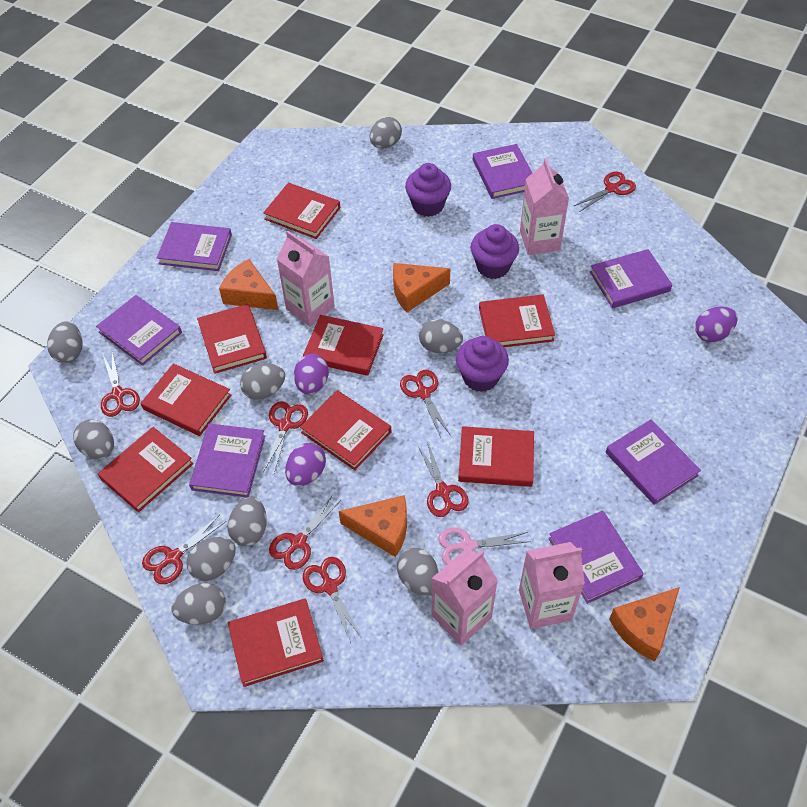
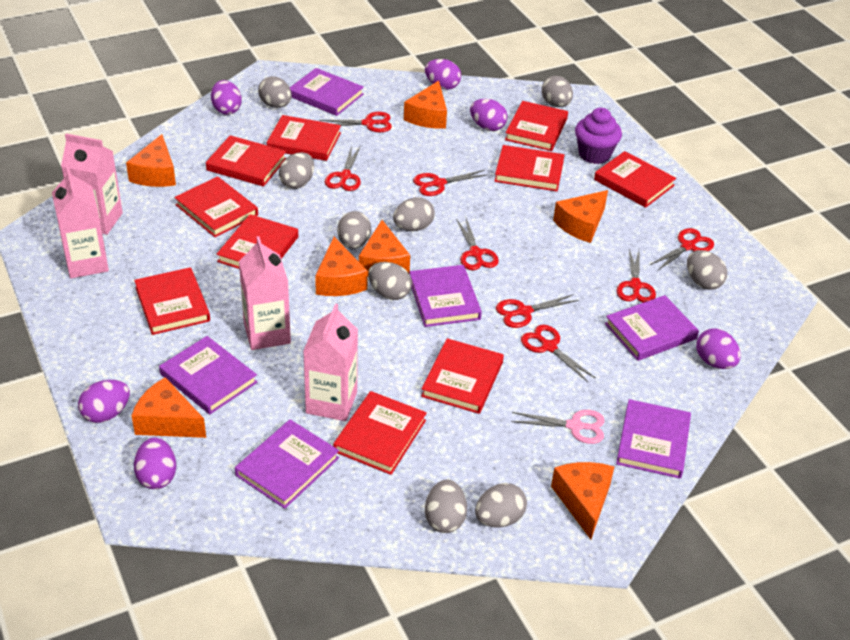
orange cheese: 4 -> 7
purple book: 7 -> 6
purple cupcake: 3 -> 1
purple egg: 3 -> 6
red book: 9 -> 10

